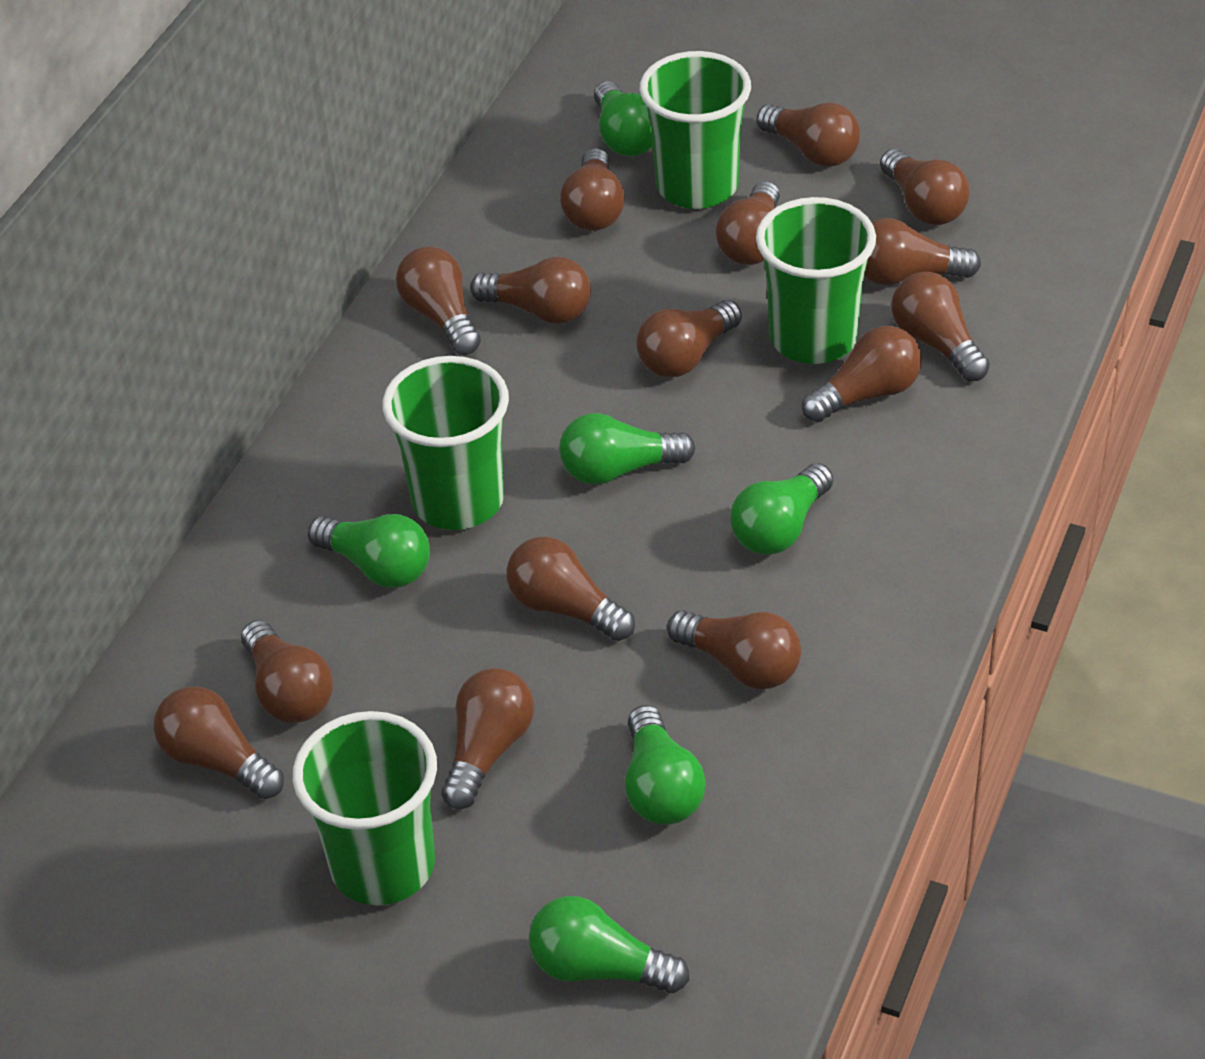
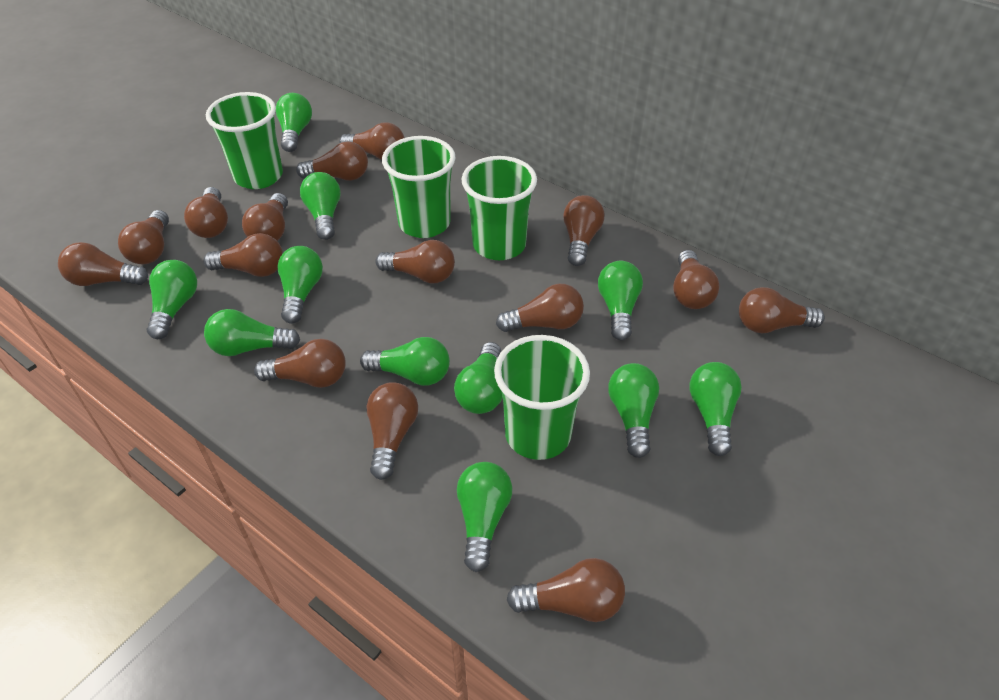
green light bulb: 6 -> 11

